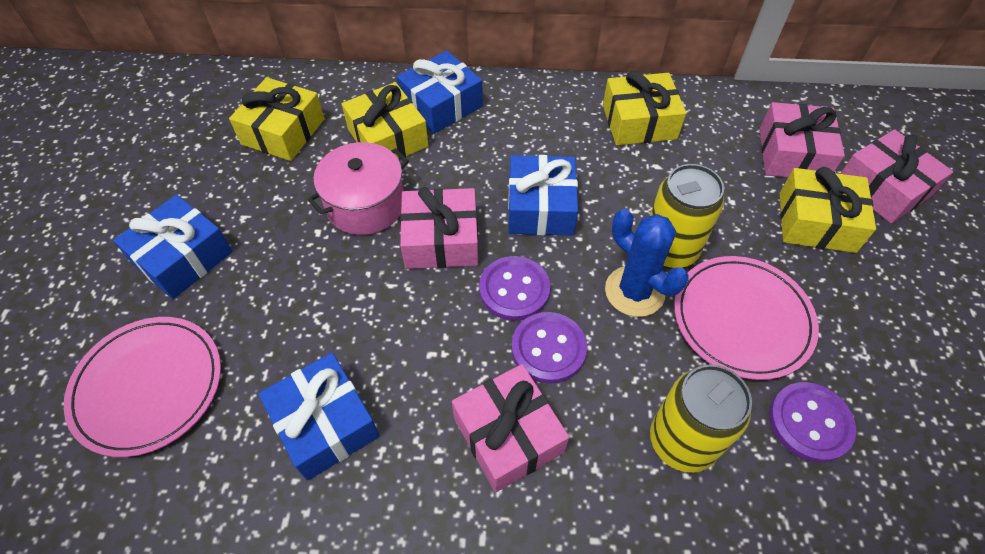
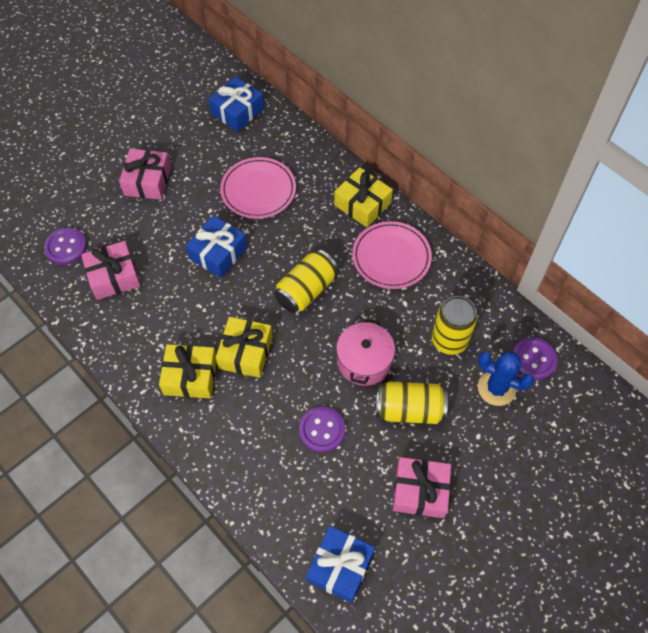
blue gift: 4 -> 3
pink gift: 4 -> 3
yellow can: 2 -> 3
yellow gift: 4 -> 3

